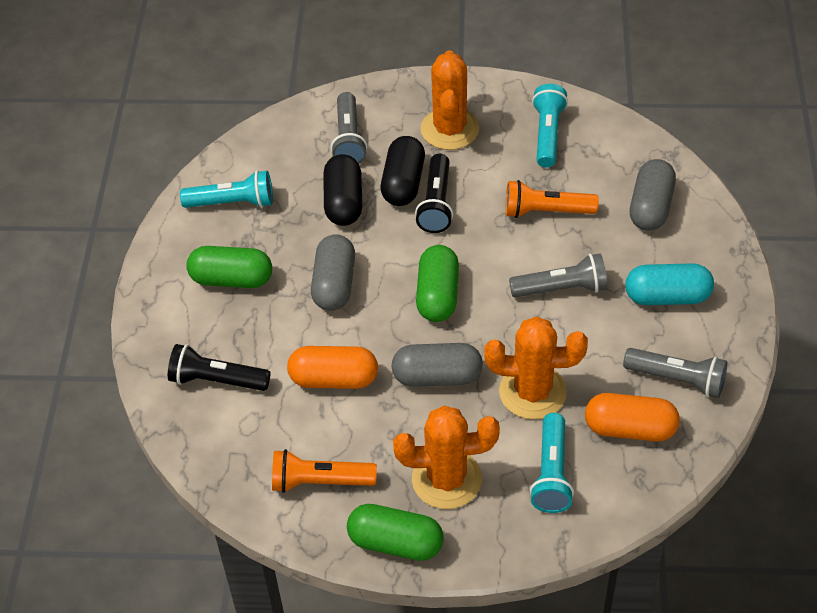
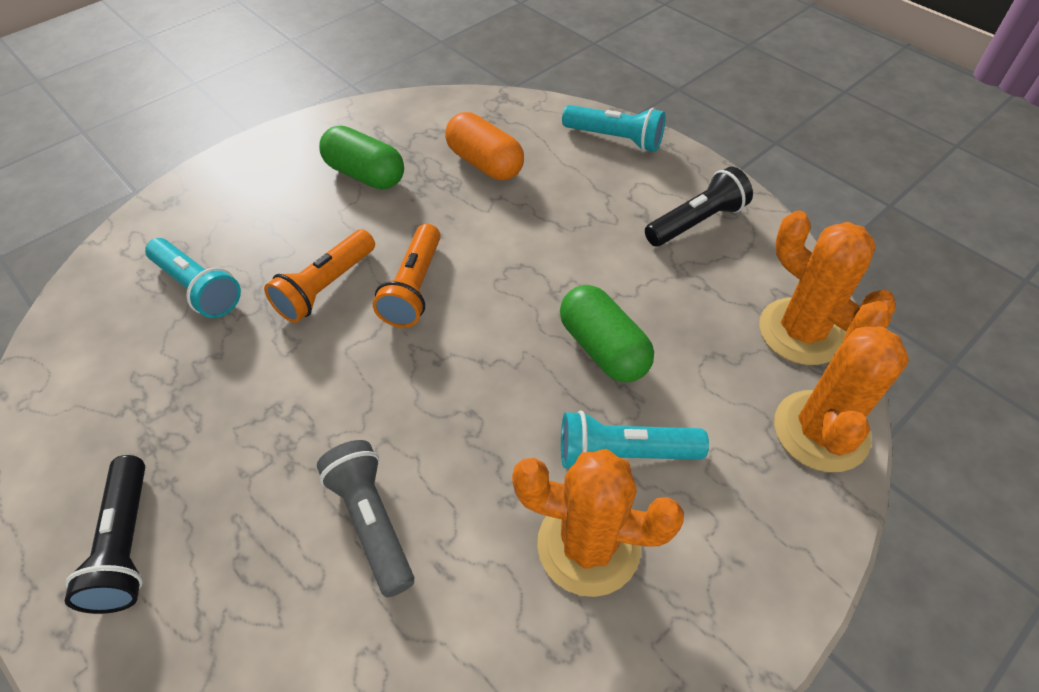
black capsule: 2 -> 0
green capsule: 3 -> 2
grey capsule: 3 -> 0
grey flashlight: 3 -> 1
orange capsule: 2 -> 1
turquoise capsule: 1 -> 0

